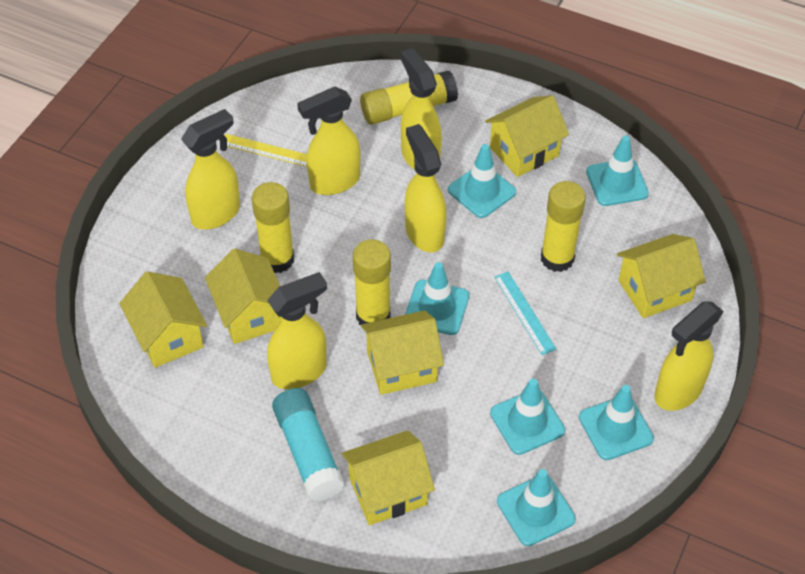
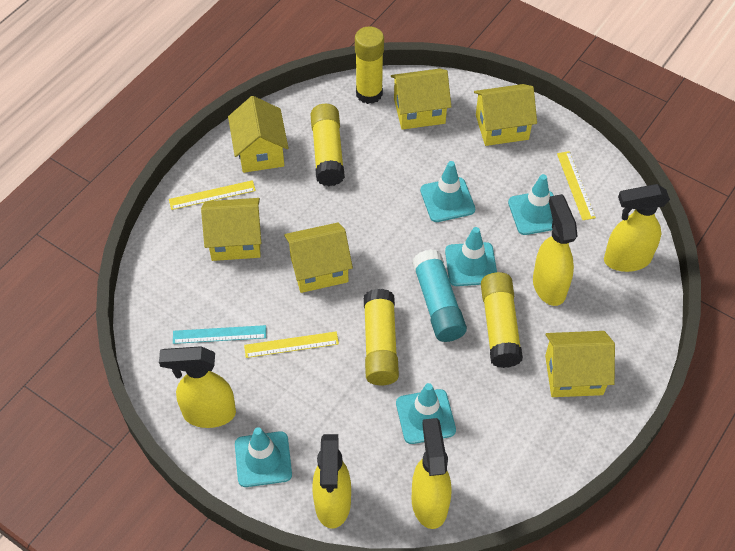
turquoise traffic cone: 6 -> 5
yellow ruler: 1 -> 3
yellow spray bottle: 6 -> 5

